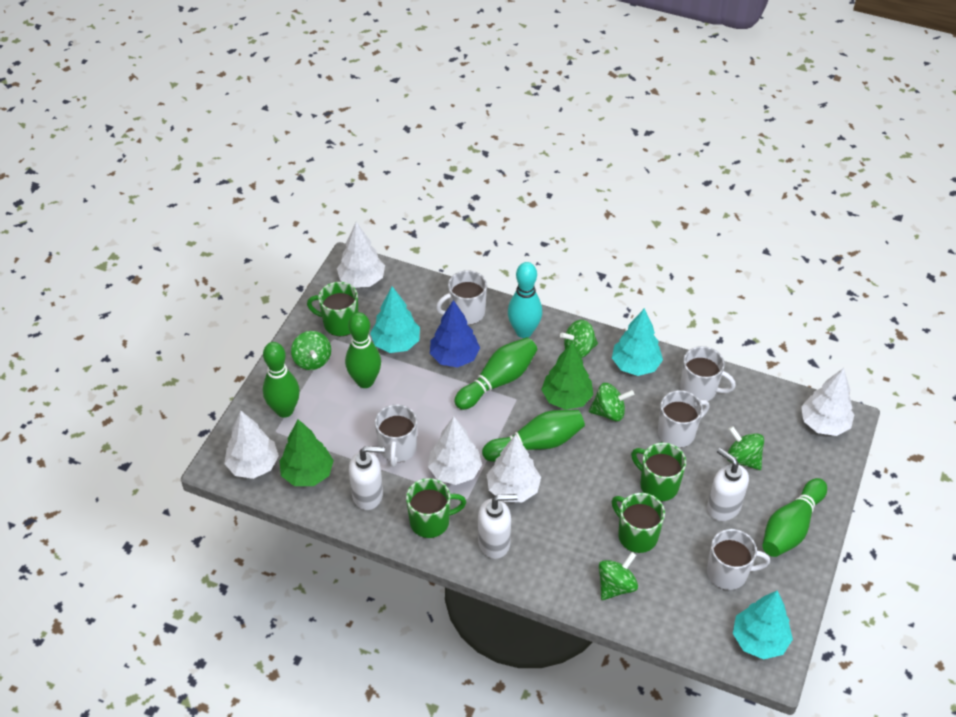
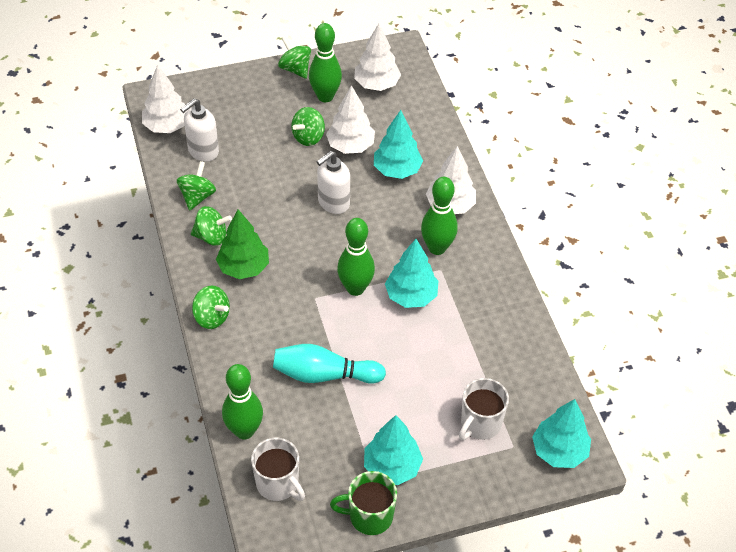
blue tree: 1 -> 0
green bowling pin: 5 -> 4
green mug: 4 -> 1
green tree: 2 -> 1
turquoise tree: 3 -> 4
white mug: 5 -> 2
white soap dispenser: 3 -> 2
white tree: 5 -> 4

